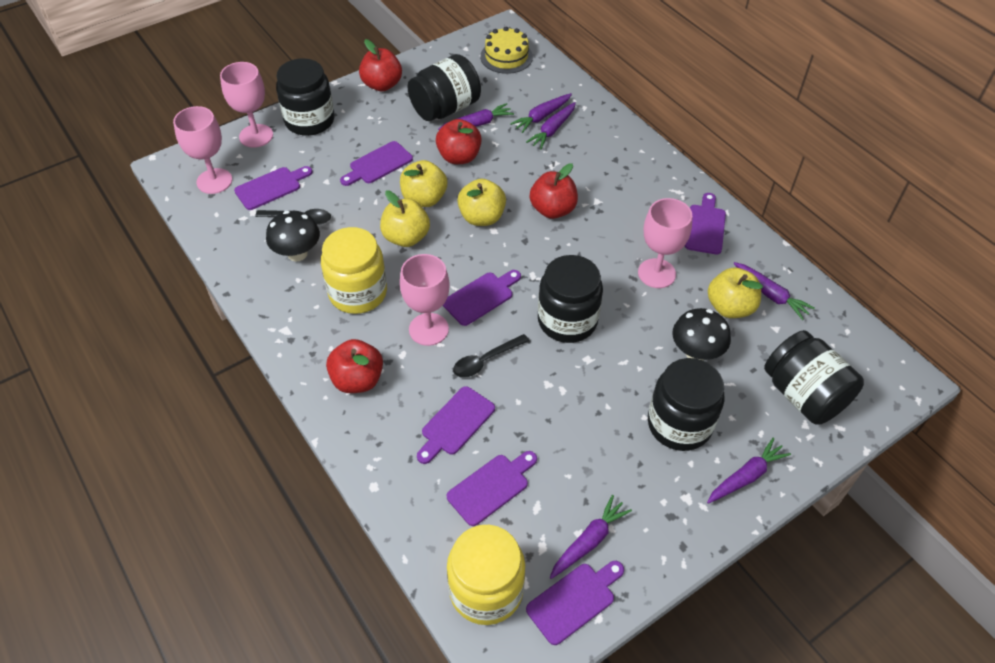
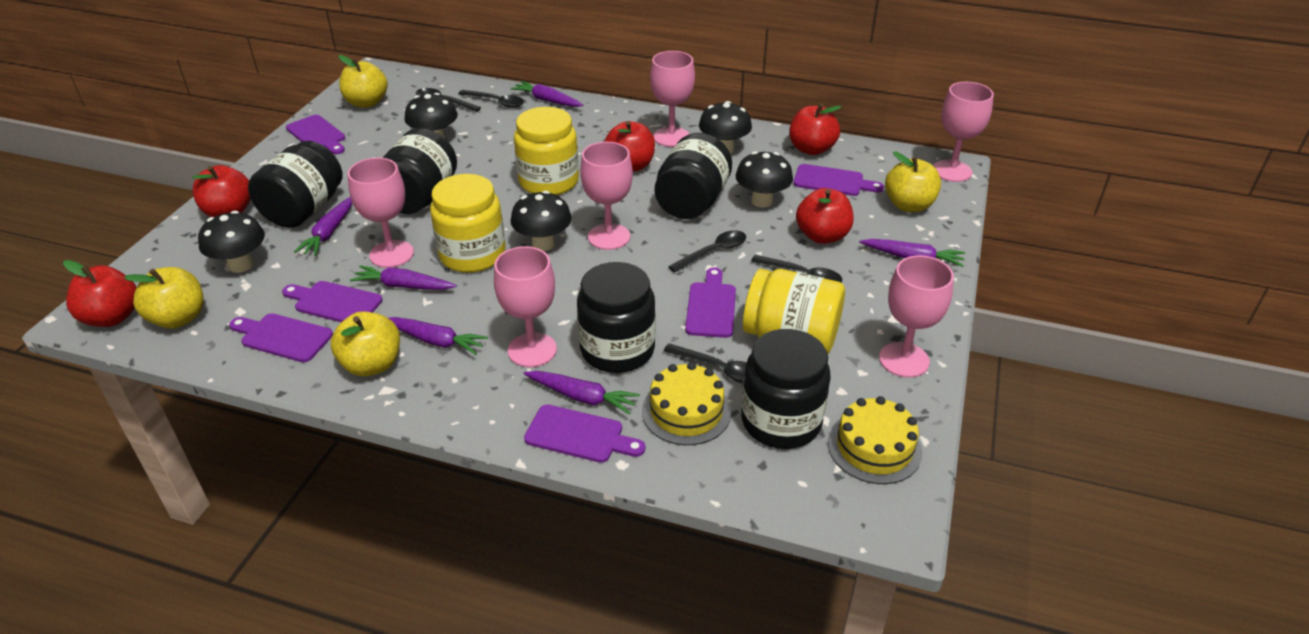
black mushroom: 2 -> 5
black spoon: 2 -> 5
pink goblet: 4 -> 6
purple cutting board: 7 -> 6
red apple: 4 -> 5
yellow cake: 1 -> 2
yellow jar: 2 -> 3

